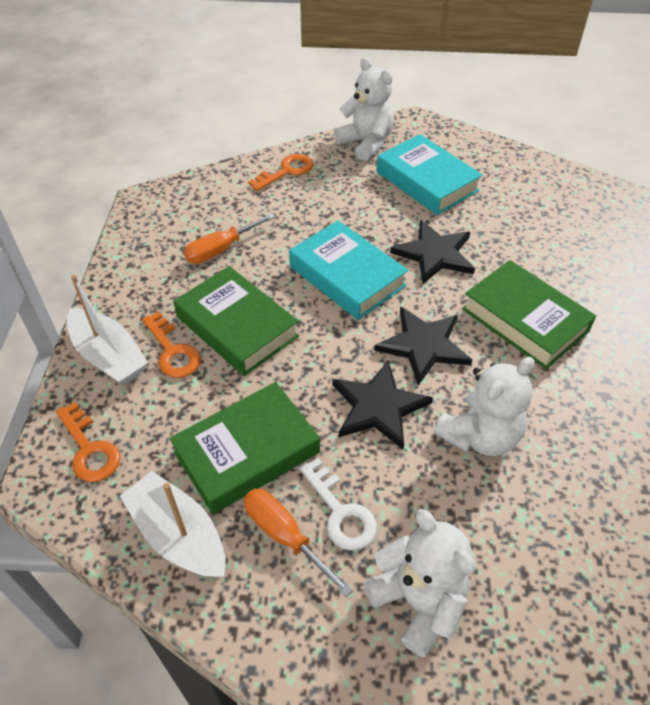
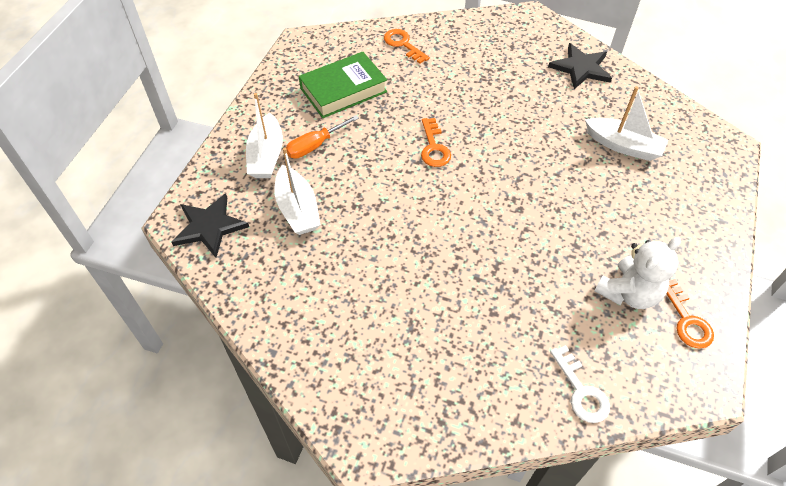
black star: 3 -> 2
green book: 3 -> 1
orange screwdriver: 2 -> 1
turquoise book: 2 -> 0
white boat: 2 -> 3
white teddy bear: 3 -> 1

